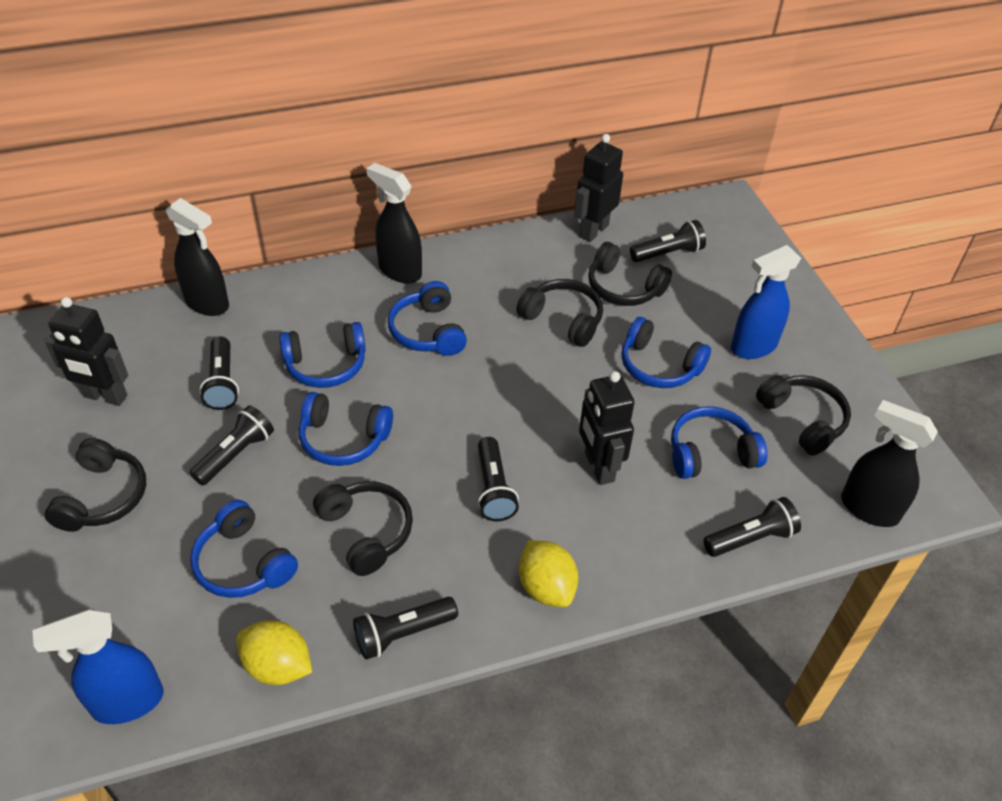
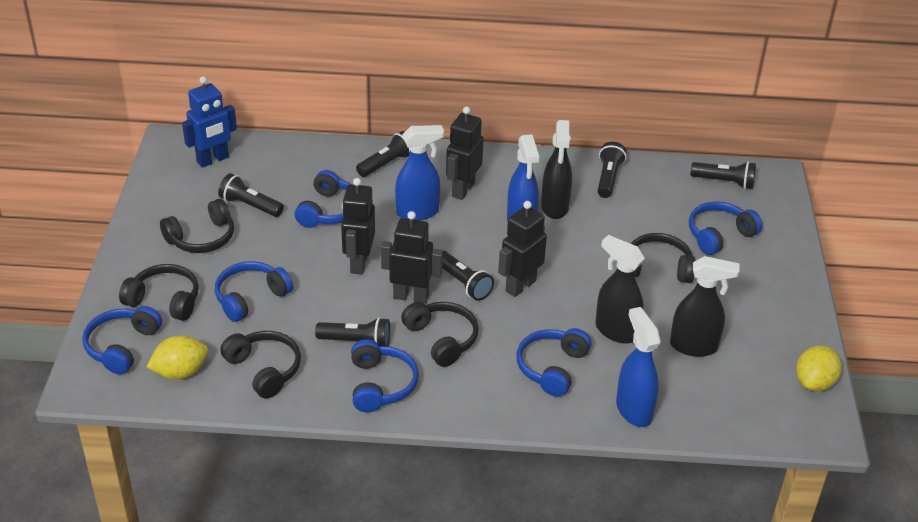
black robot: 3 -> 4
blue robot: 0 -> 1
blue spray bottle: 2 -> 3

